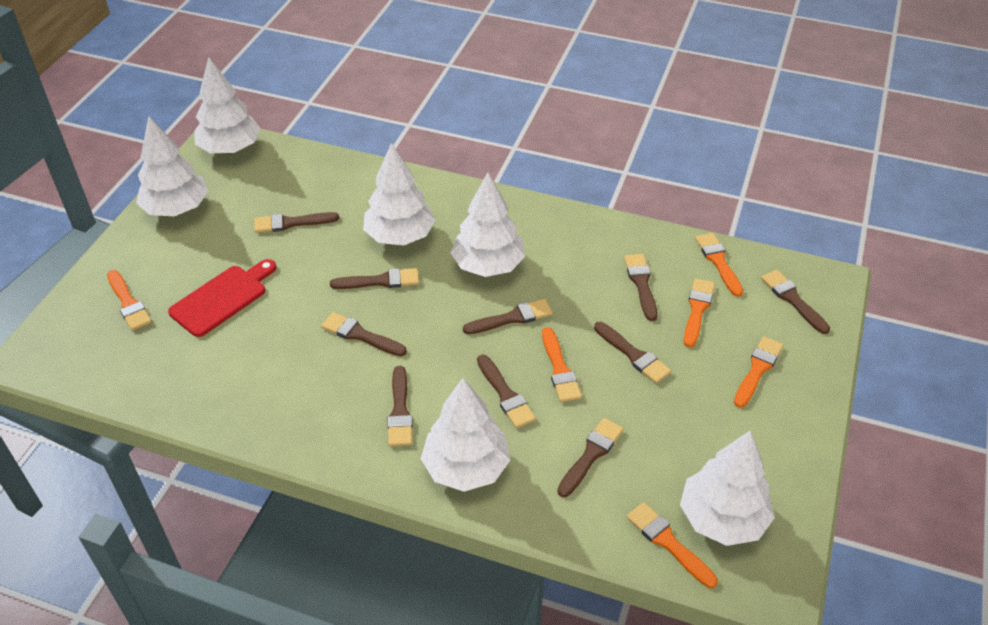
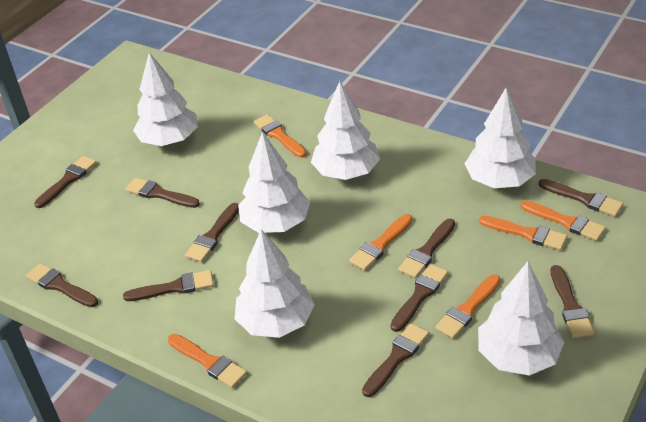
red cutting board: 1 -> 0

